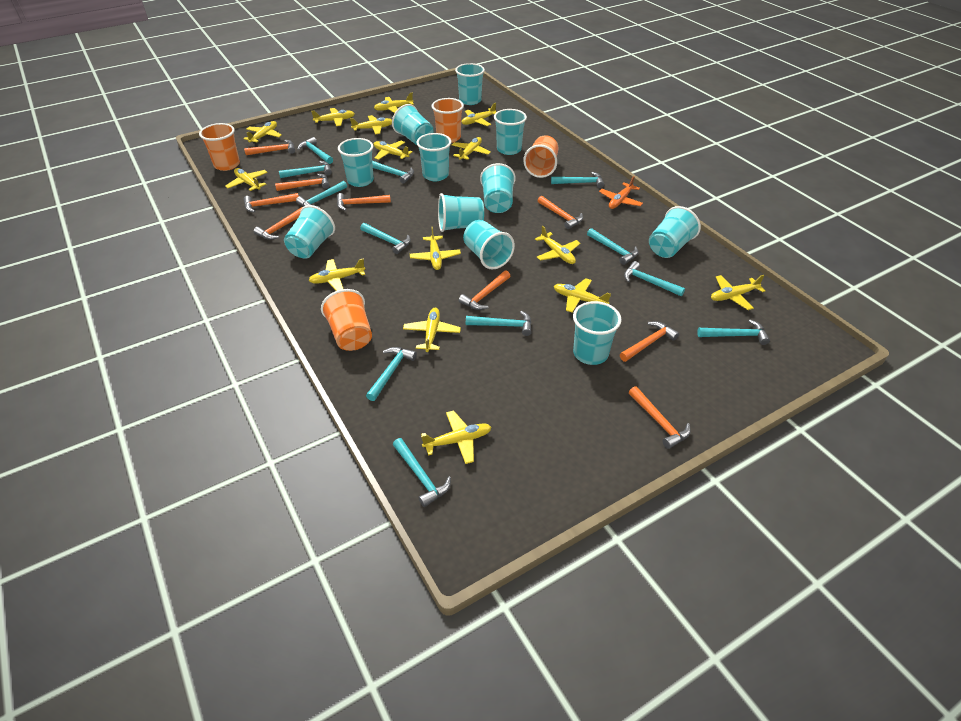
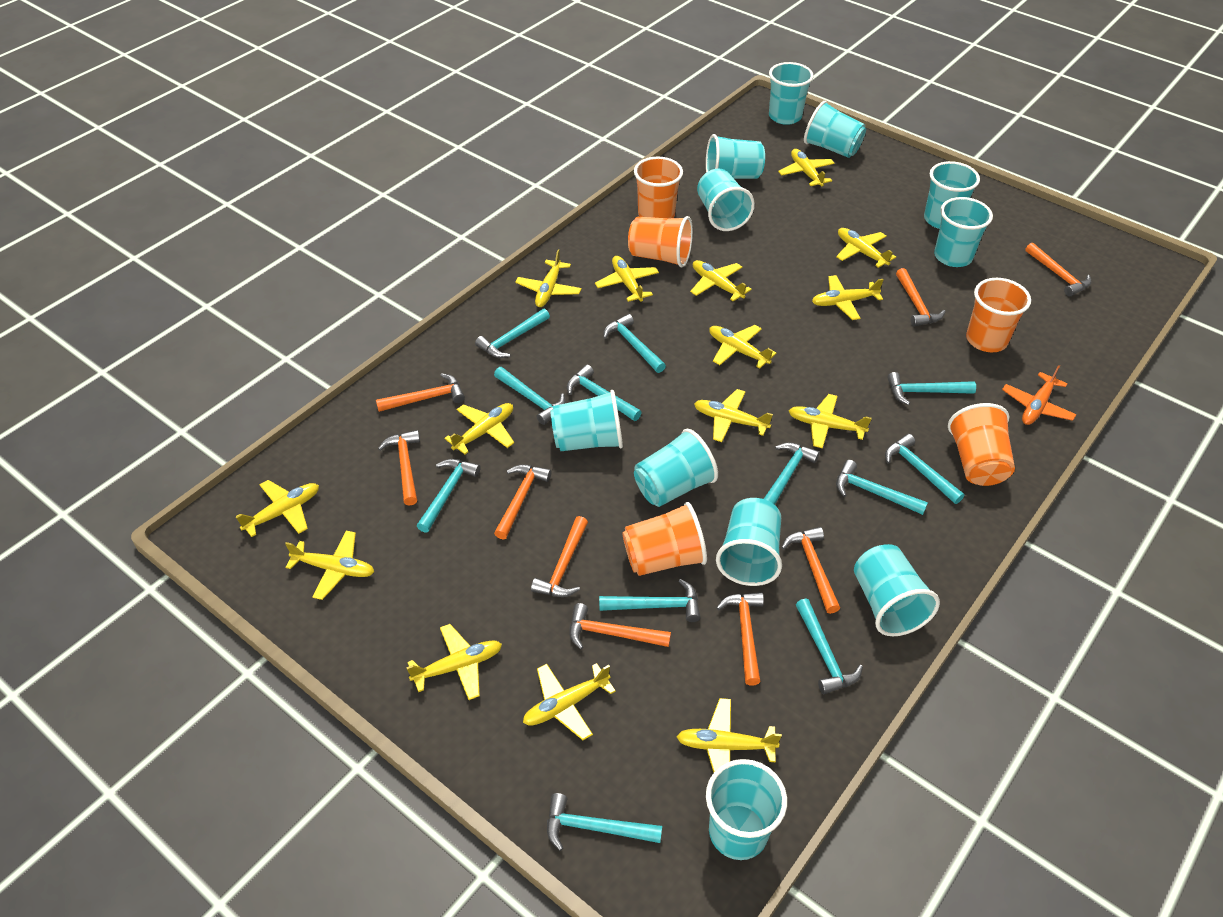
orange cup: 4 -> 5

